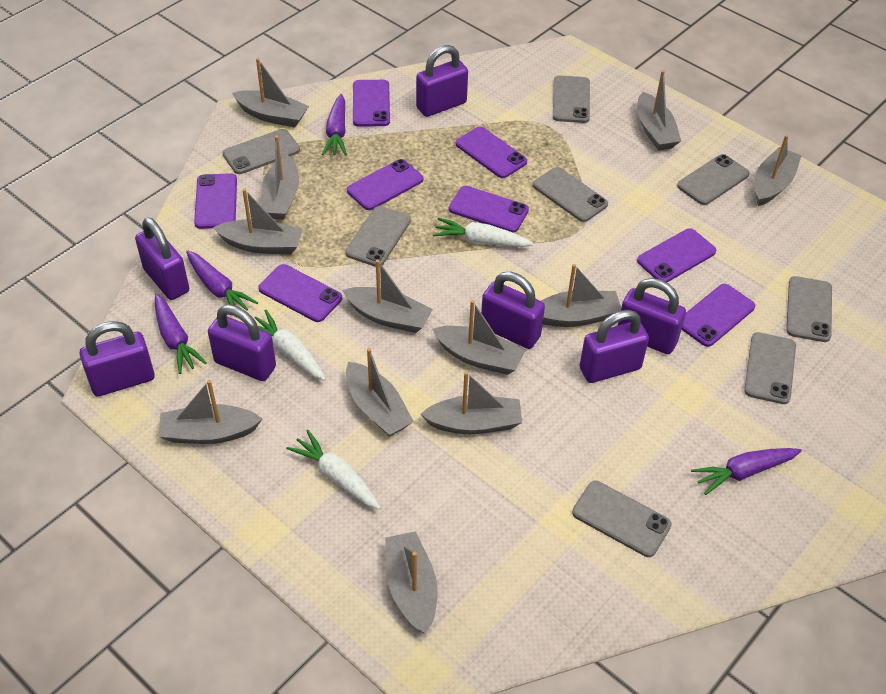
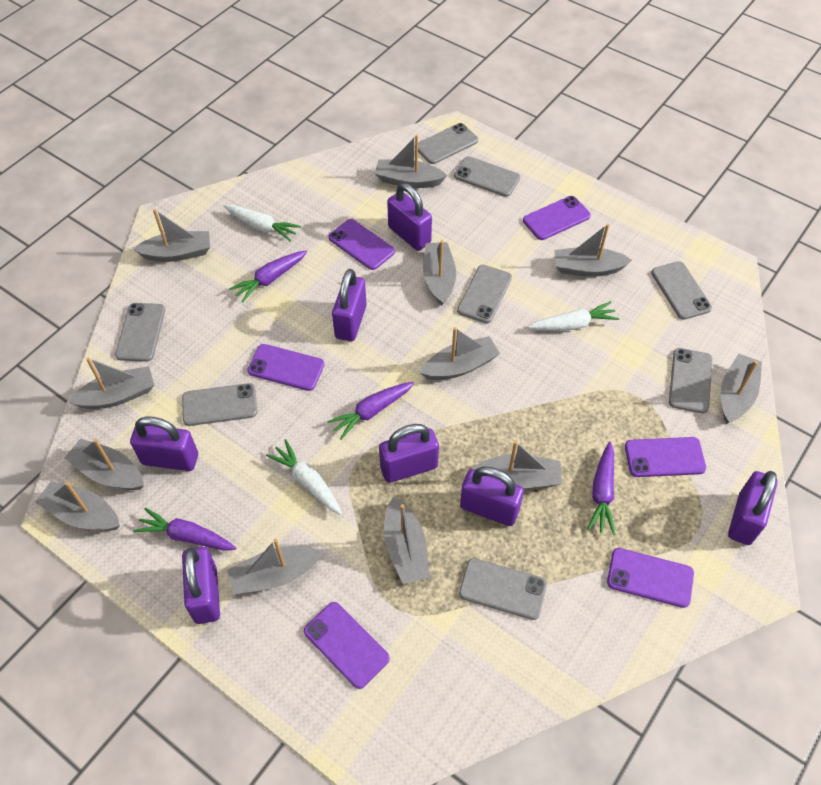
purple phone: 8 -> 6

